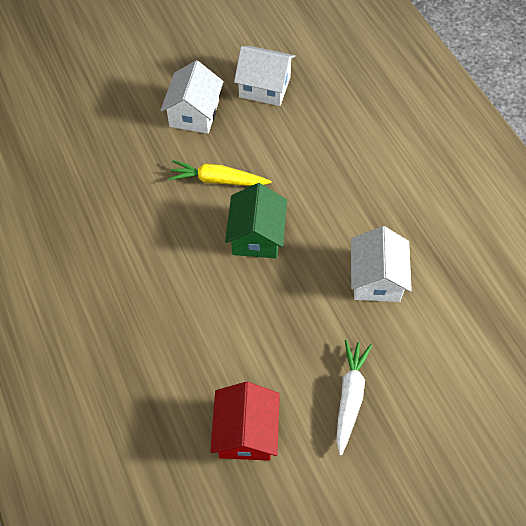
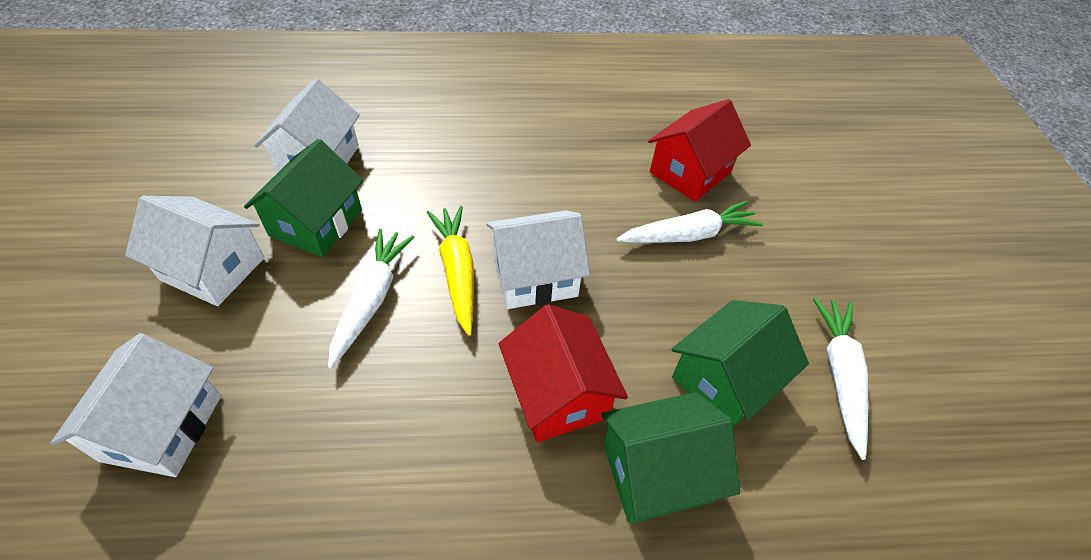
green house: 1 -> 3
red house: 1 -> 2
white carrot: 1 -> 3
white house: 3 -> 4

